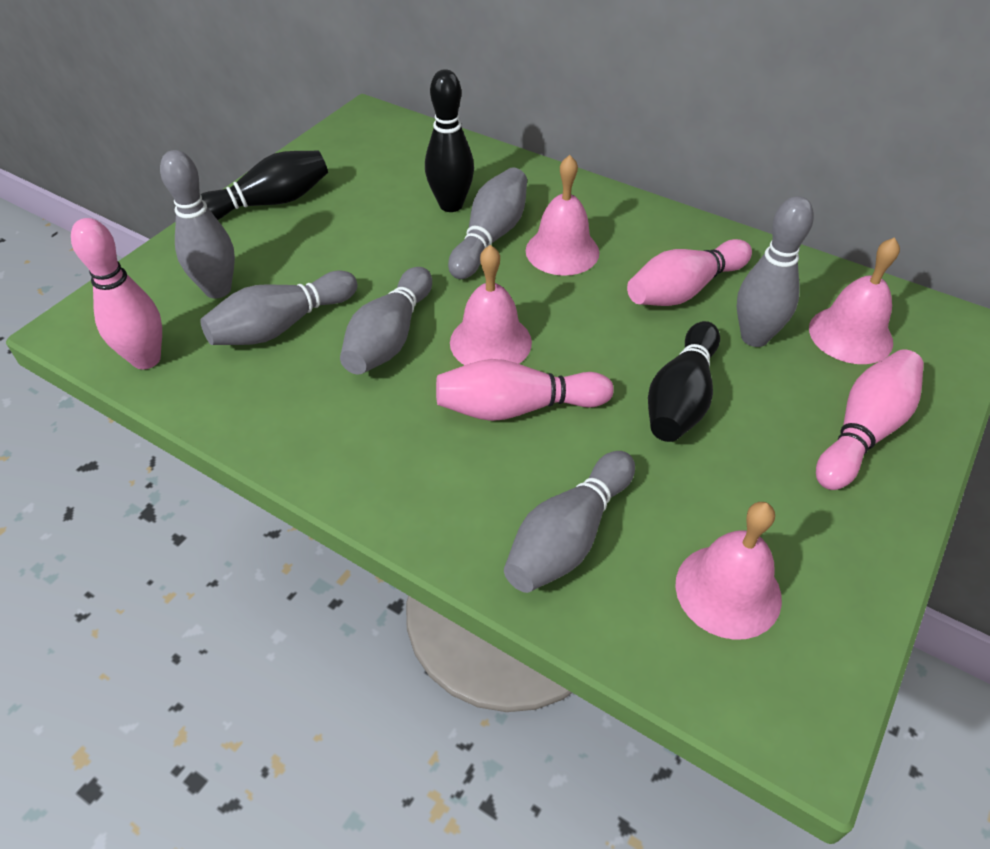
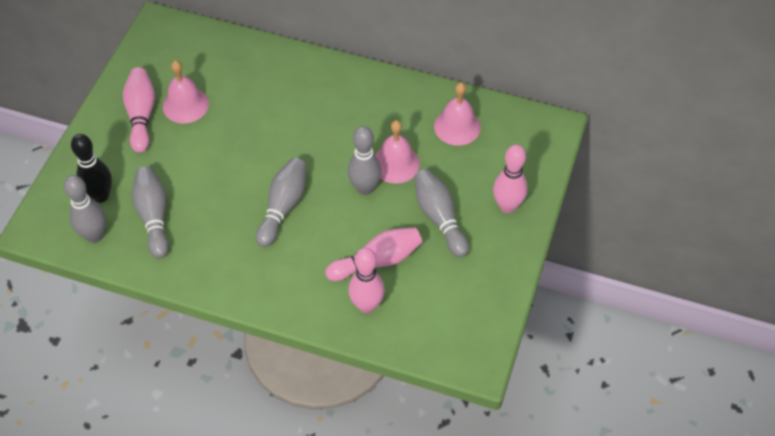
black bowling pin: 3 -> 1
grey bowling pin: 6 -> 5
pink bell: 4 -> 3

